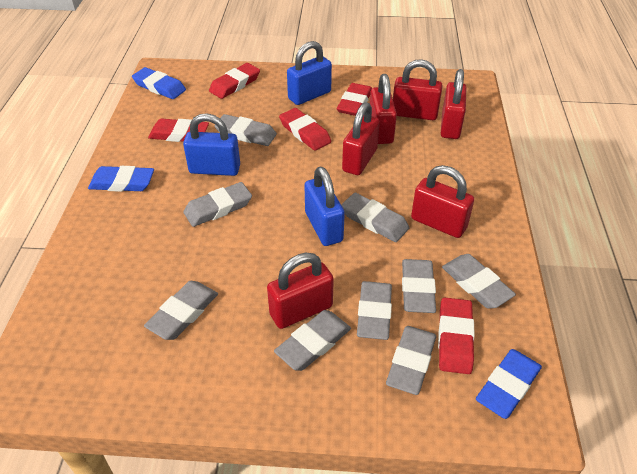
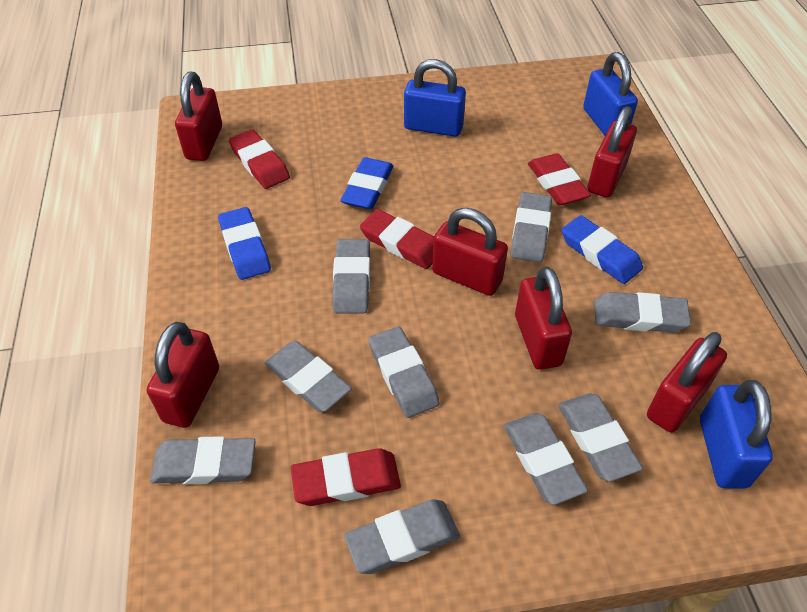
red eraser: 5 -> 4

